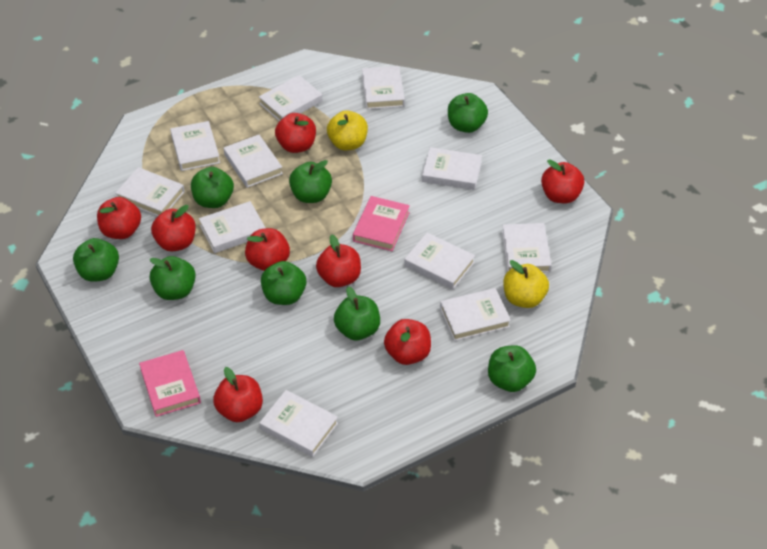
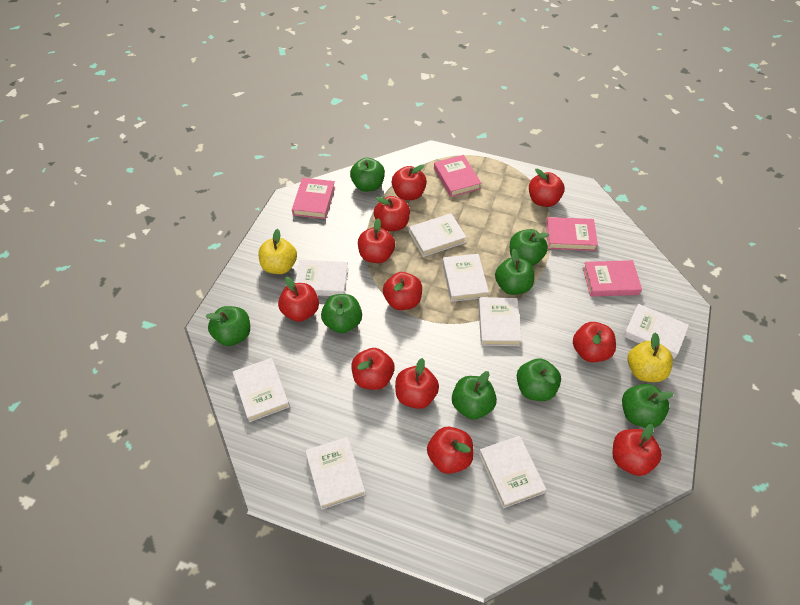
pink book: 2 -> 4
red apple: 8 -> 11
white book: 11 -> 8

